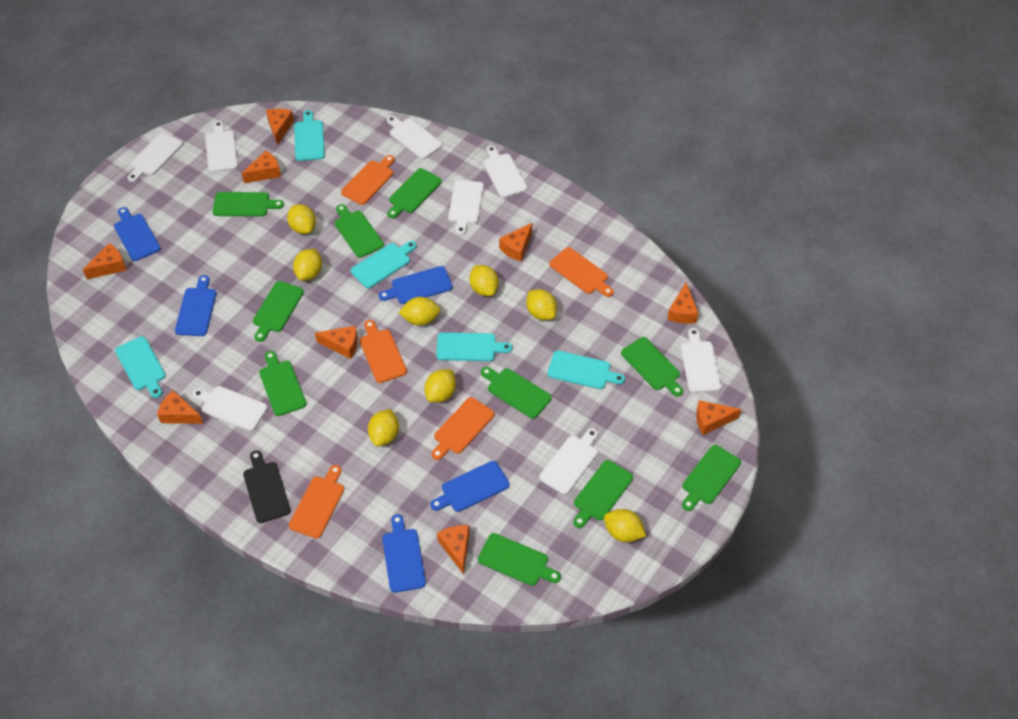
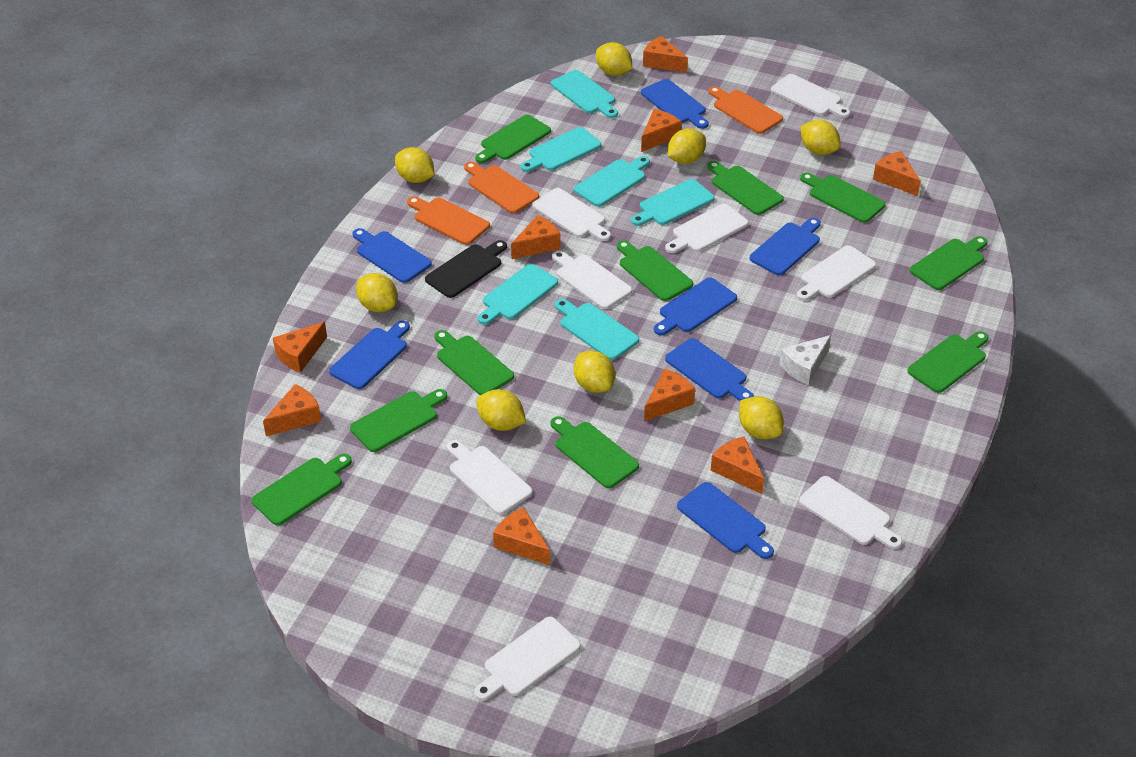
blue cutting board: 5 -> 7
orange cutting board: 5 -> 3
turquoise cutting board: 5 -> 6
white cheese: 0 -> 1

